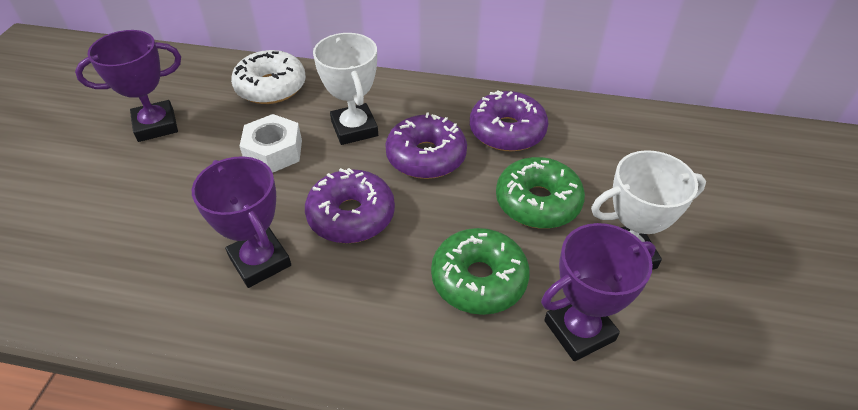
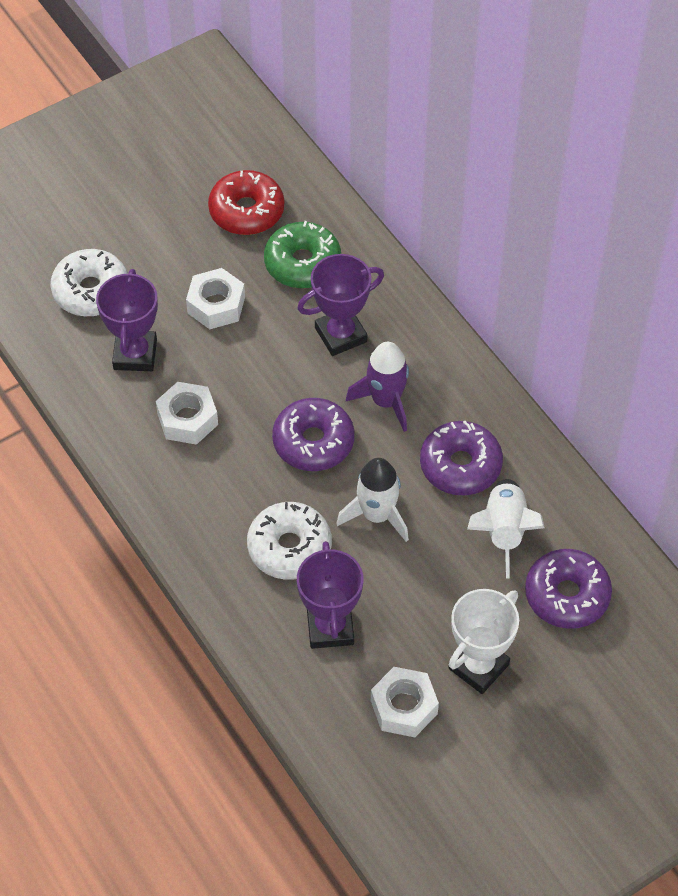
green donut: 2 -> 1
purple rocket: 0 -> 1
red donut: 0 -> 1
white donut: 1 -> 2
white nut: 1 -> 3
white rocket: 0 -> 2
white trophy: 2 -> 1

